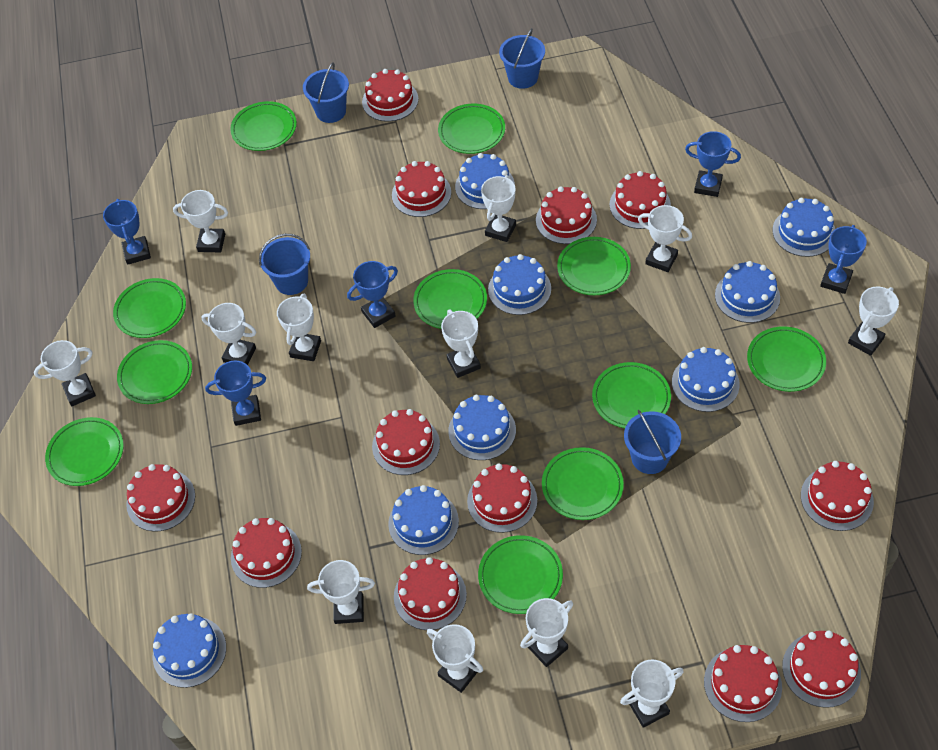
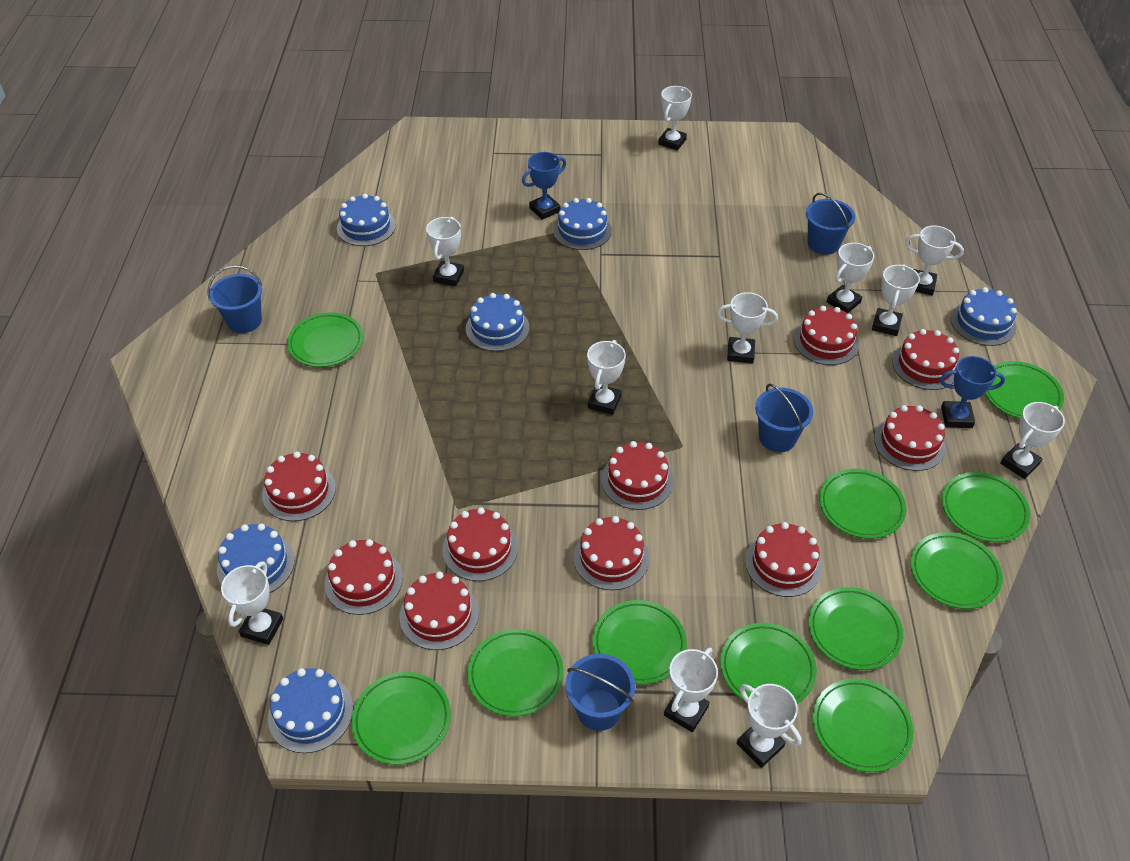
blue cake: 8 -> 6
blue trophy: 5 -> 2
red cake: 12 -> 10
white trophy: 12 -> 11

